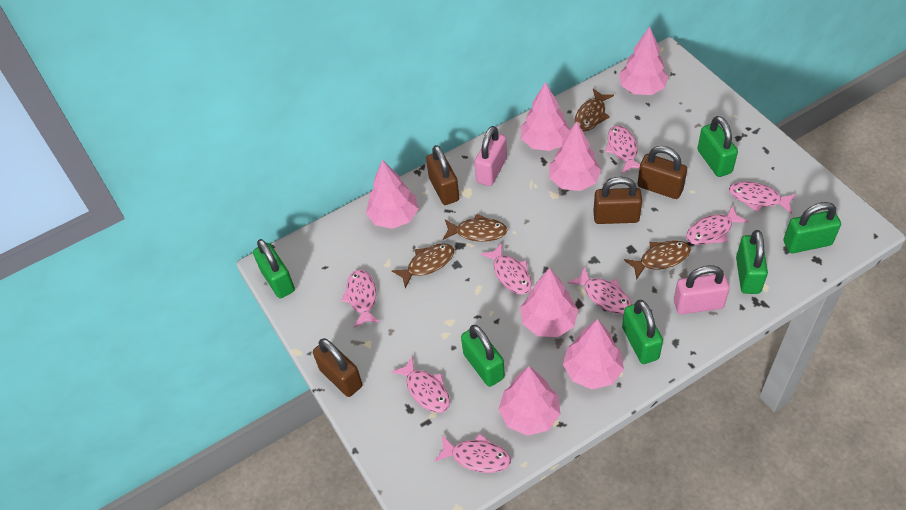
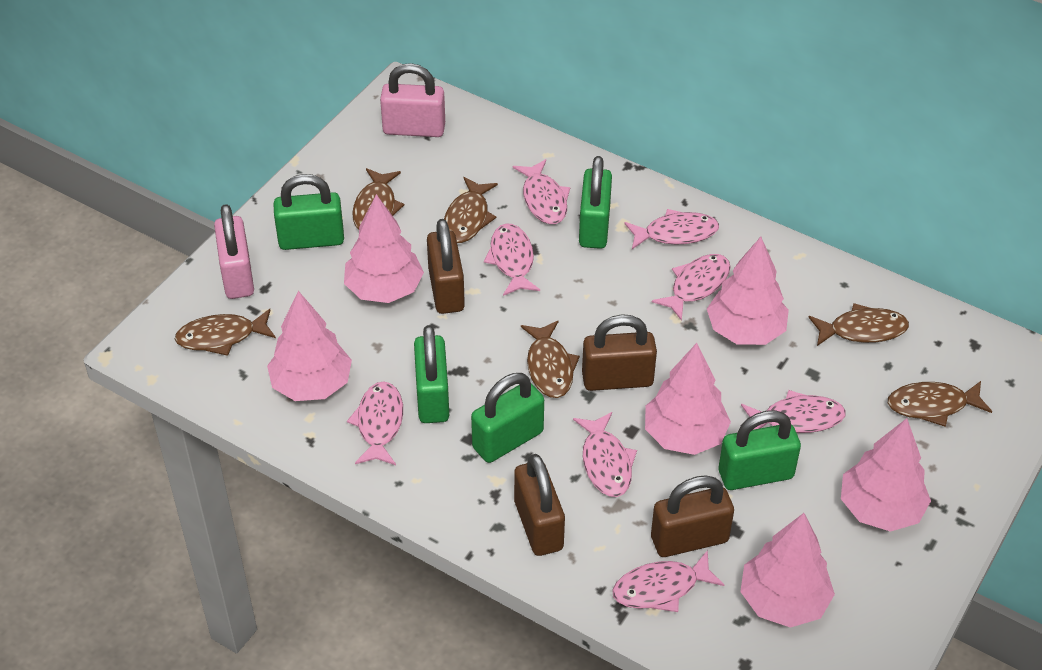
brown fish: 4 -> 6
green padlock: 6 -> 5
pink tree: 7 -> 6

